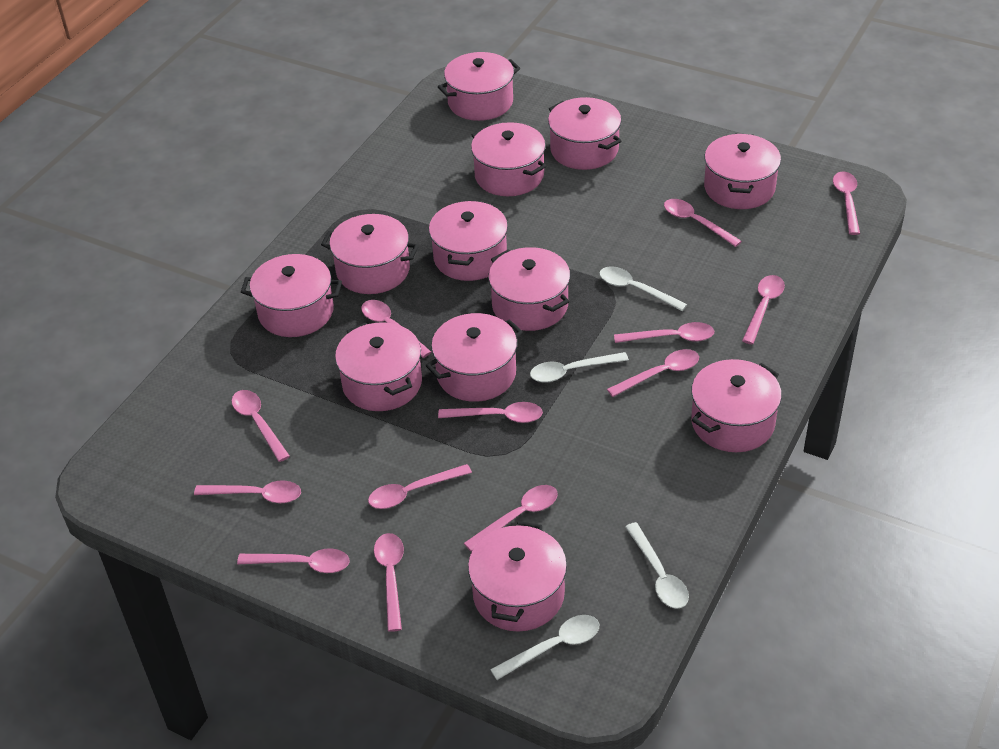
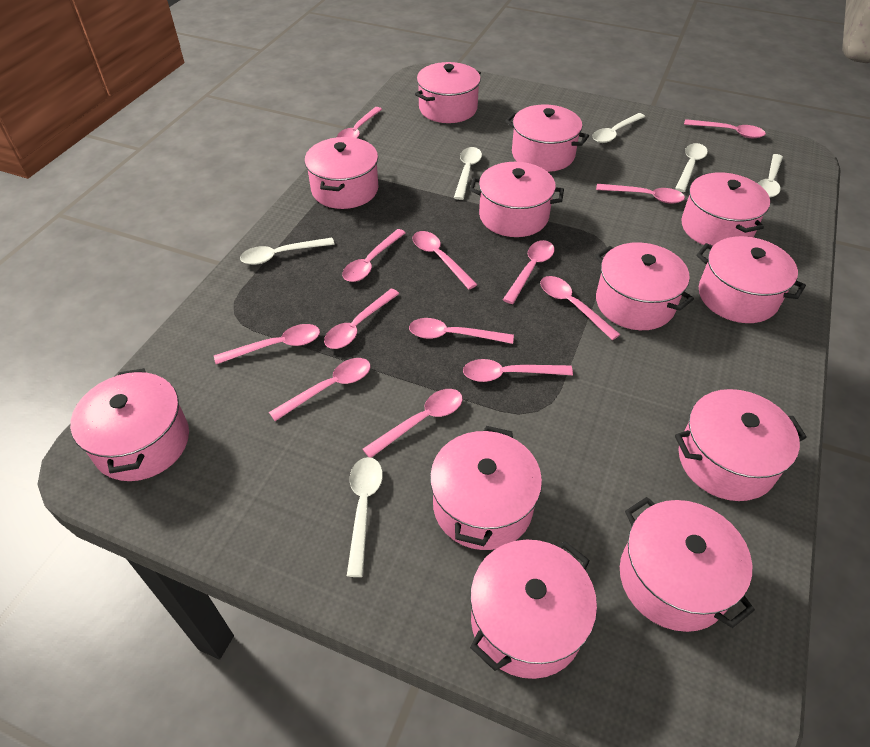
white spoon: 4 -> 6

